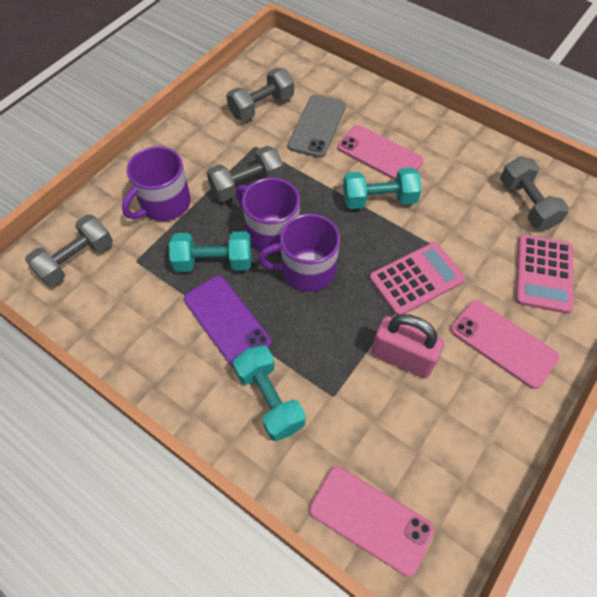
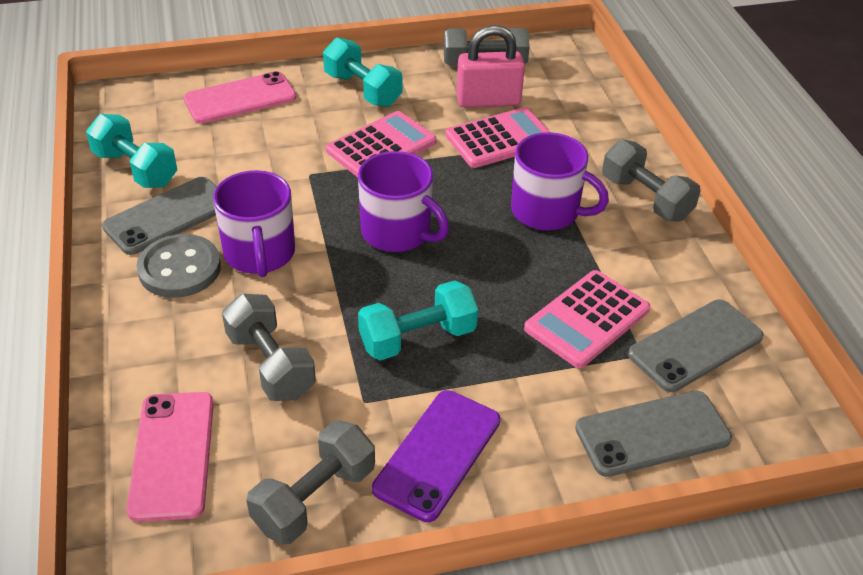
grey button: 0 -> 1
grey phone: 1 -> 3
pink calculator: 2 -> 3
pink phone: 3 -> 2

